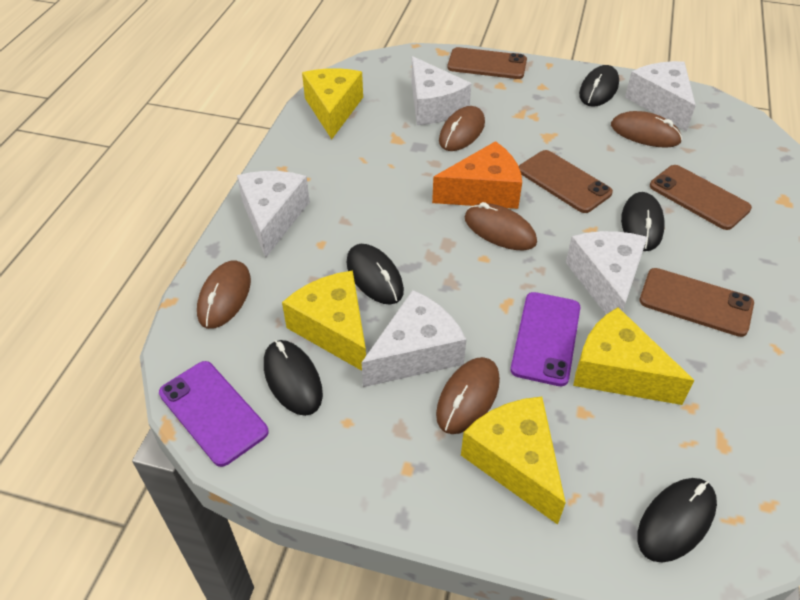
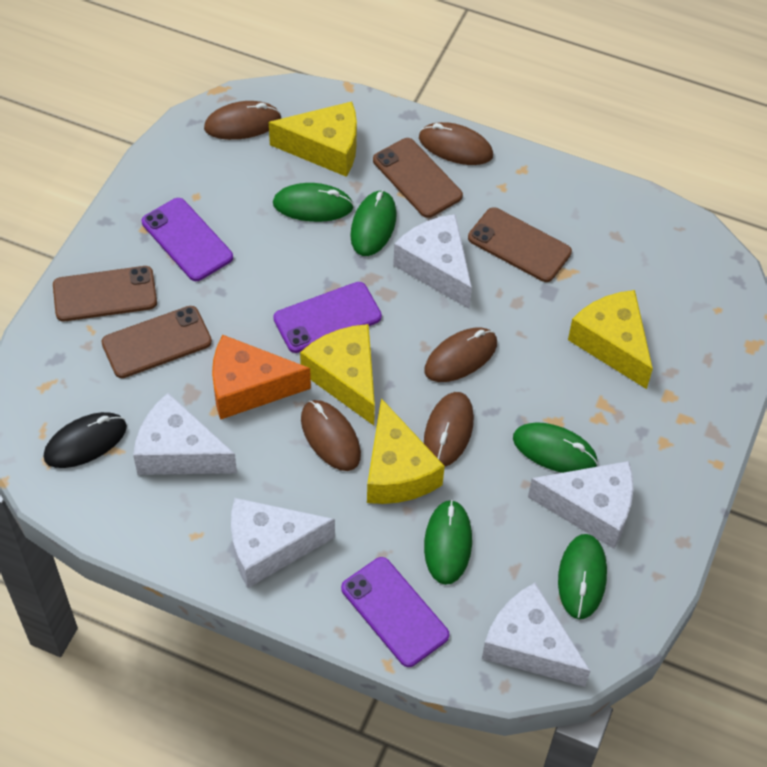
black mouse: 5 -> 1
green mouse: 0 -> 5
purple phone: 2 -> 3

